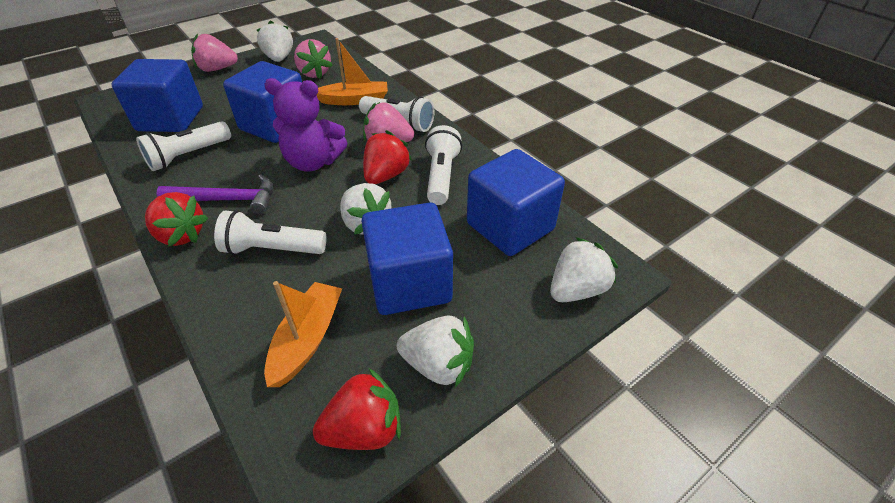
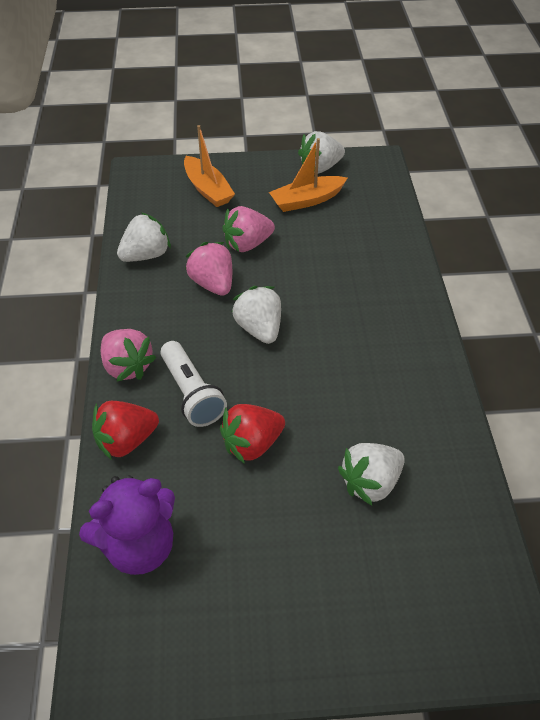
blue cube: 4 -> 0
purple hammer: 1 -> 0
red strawberry: 3 -> 2
white flashlight: 4 -> 1

